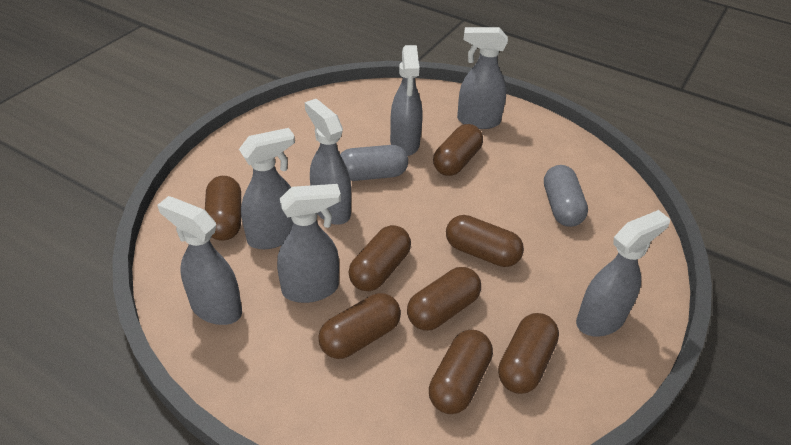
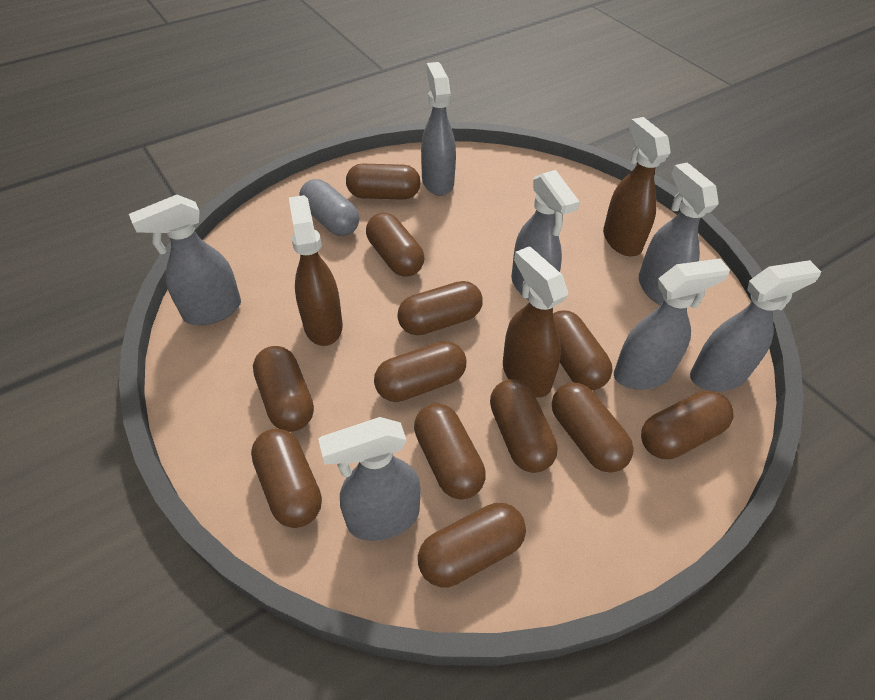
brown capsule: 8 -> 12
brown spray bottle: 0 -> 3
grey capsule: 2 -> 1

